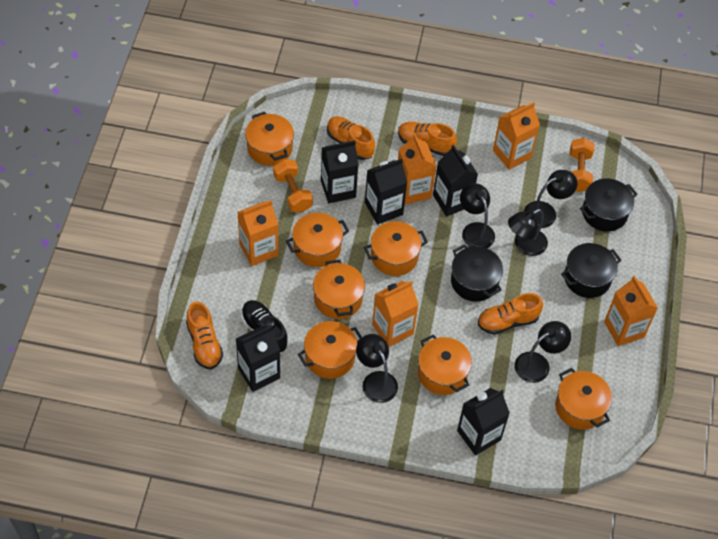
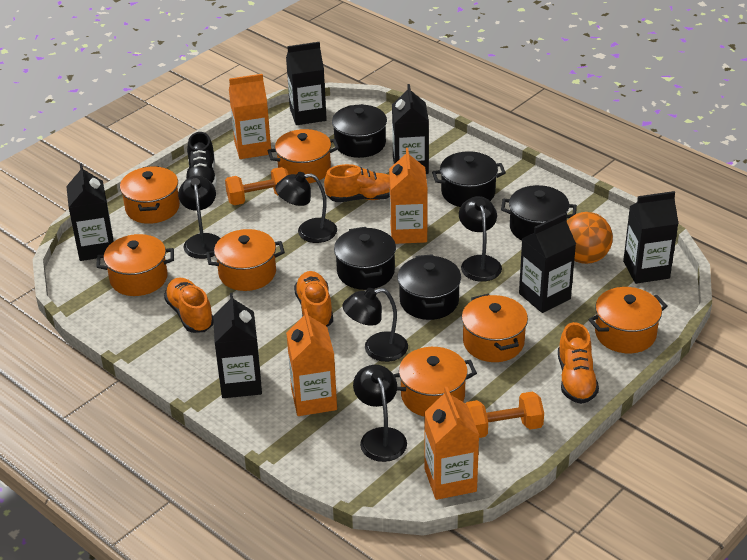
black carton: 5 -> 6
black pot: 3 -> 5
orange ball: 0 -> 1
orange carton: 5 -> 4

